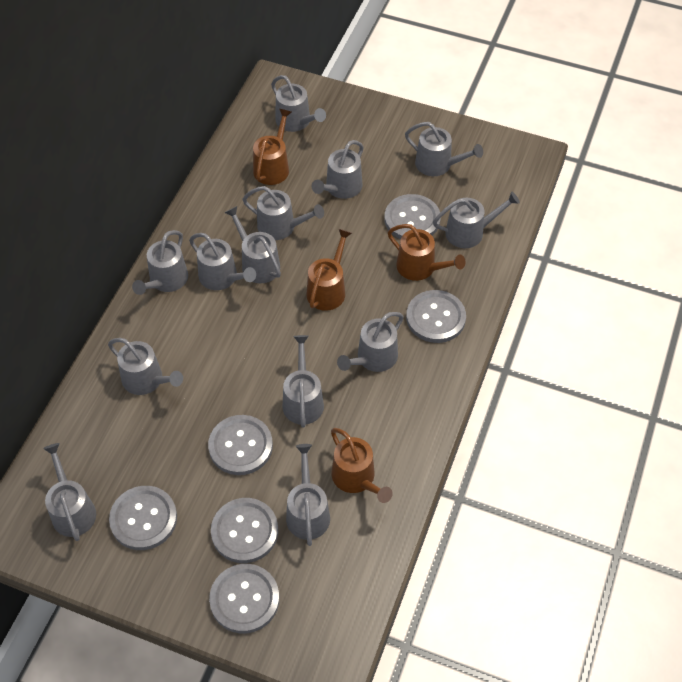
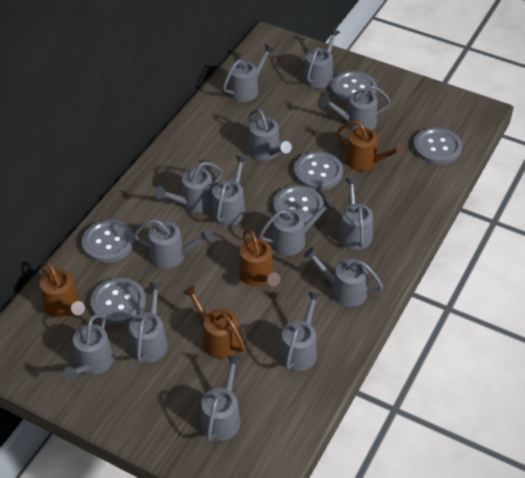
grey watering can: 13 -> 14

